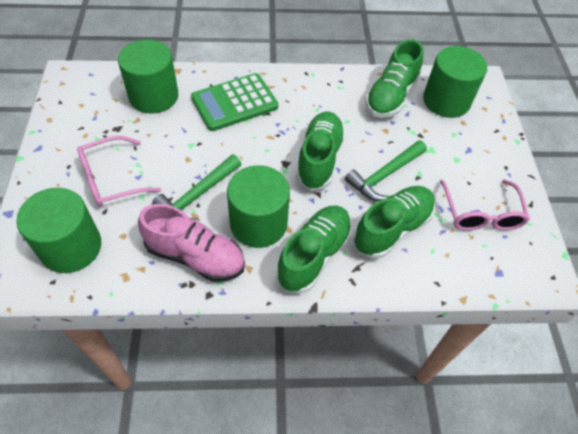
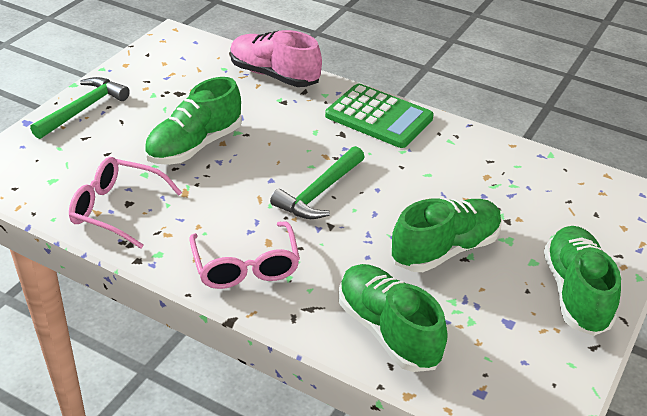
green cylinder: 4 -> 0

